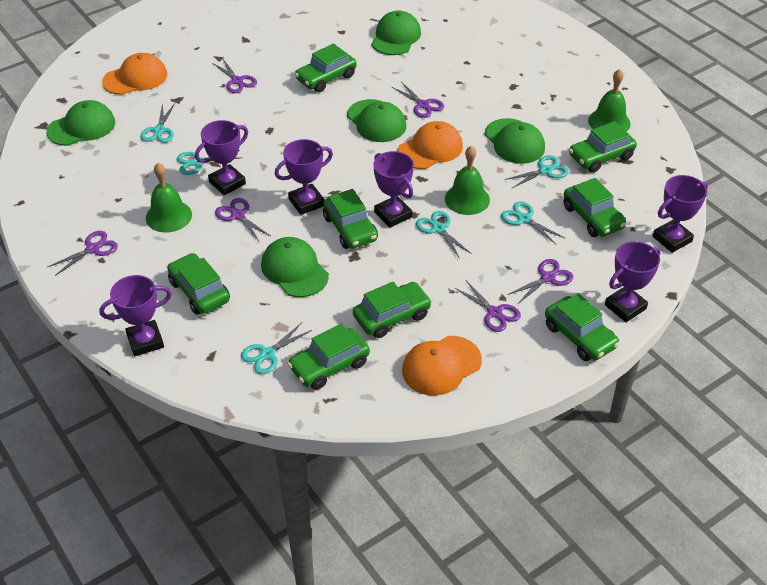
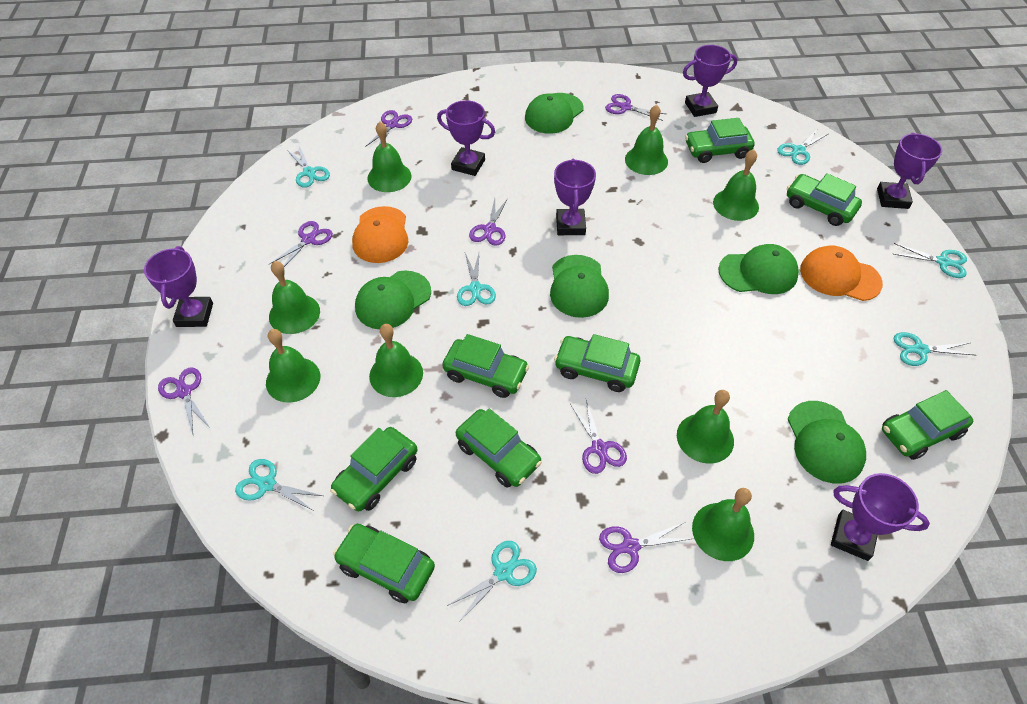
green bell: 3 -> 8
orange cap: 3 -> 2
purple scissors: 6 -> 7
turquoise scissors: 6 -> 7

